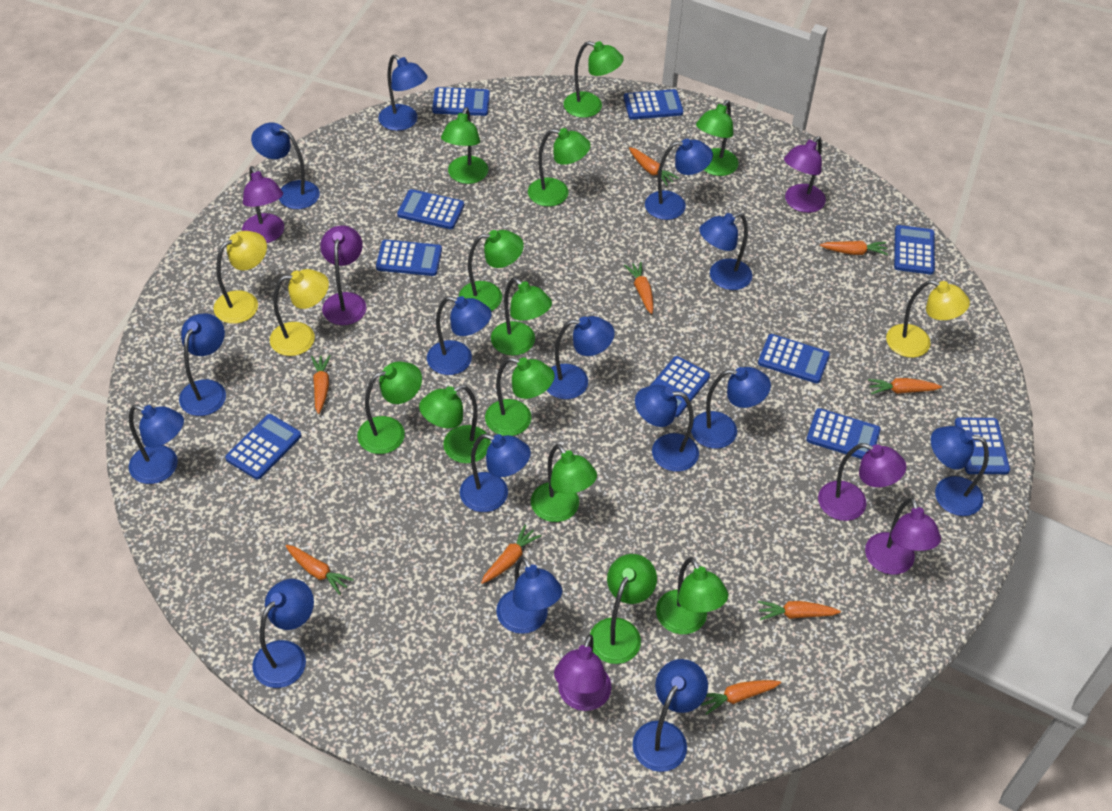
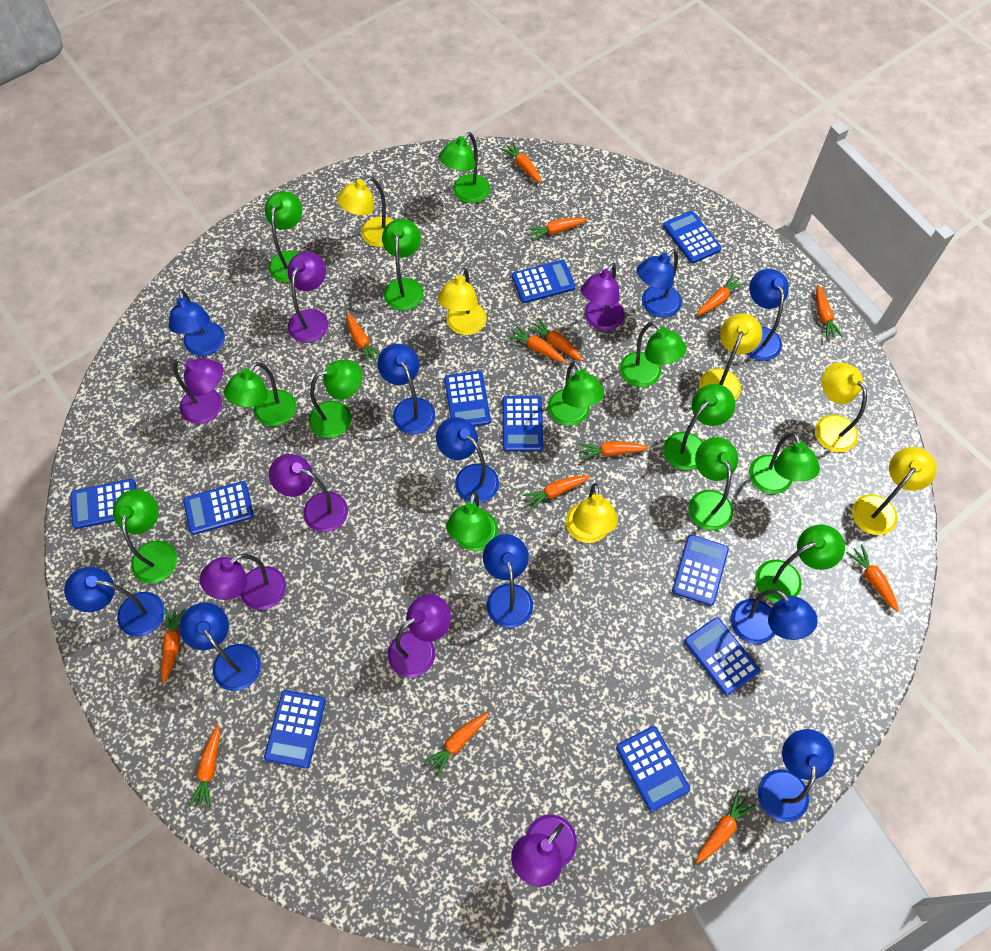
blue lamp: 15 -> 10
green lamp: 12 -> 13
orange carrot: 9 -> 14
purple lamp: 6 -> 7
yellow lamp: 3 -> 6

